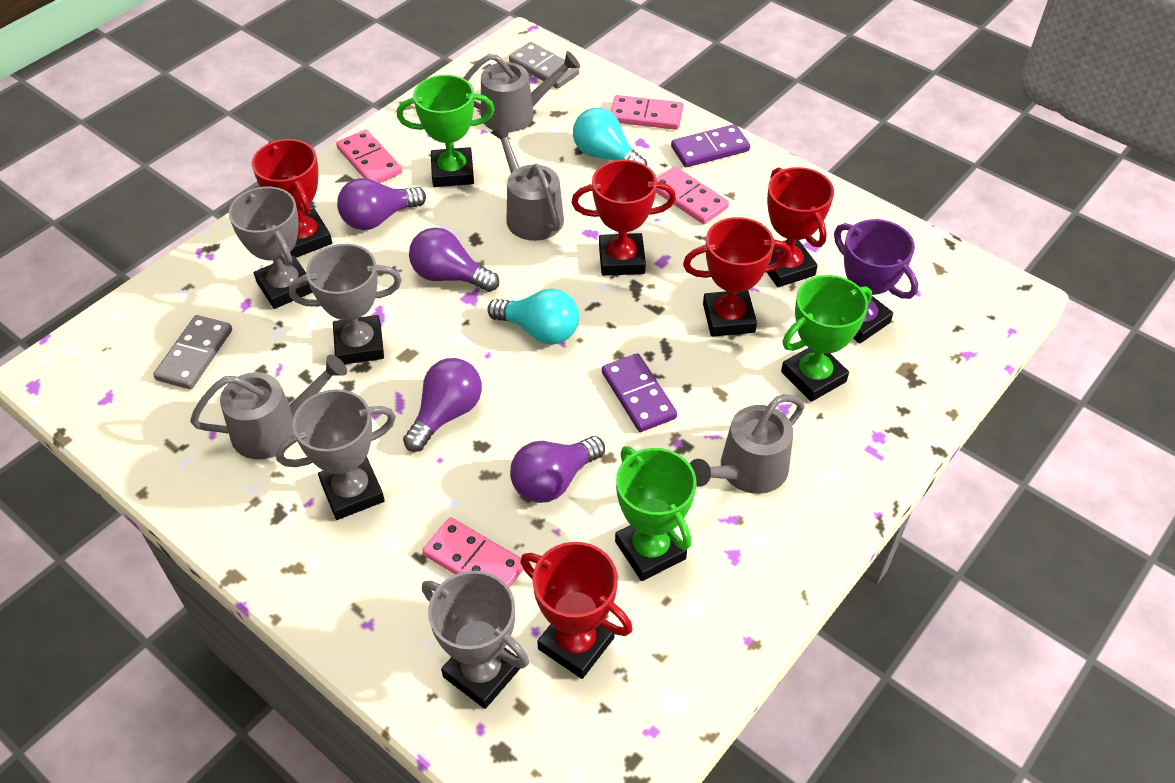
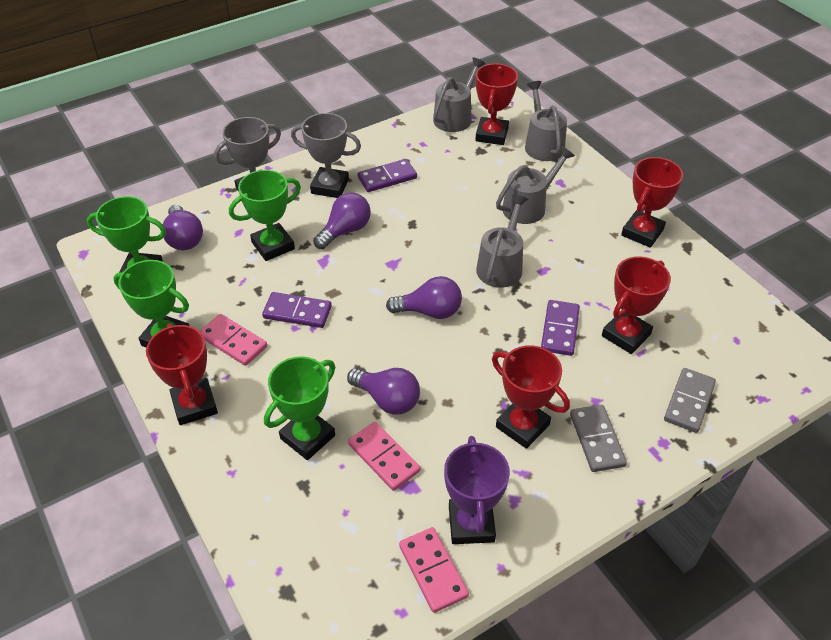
green trophy: 3 -> 4
grey trophy: 4 -> 2
pink domino: 4 -> 3
purple domino: 2 -> 3
turquoise light bulb: 2 -> 0

